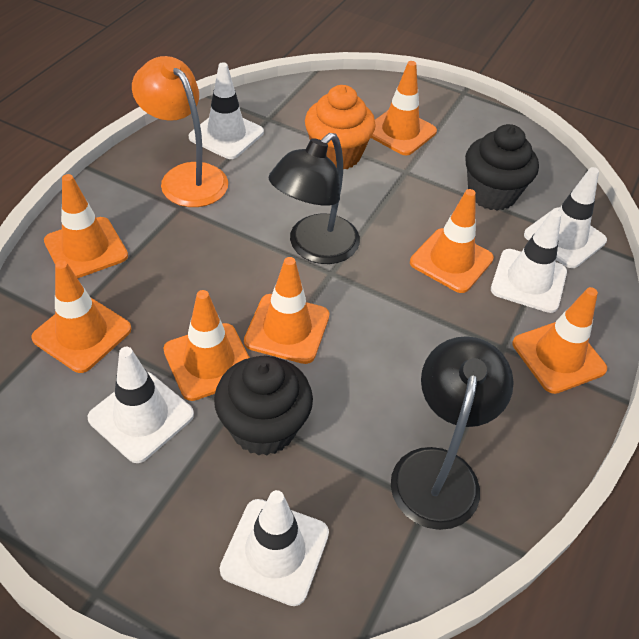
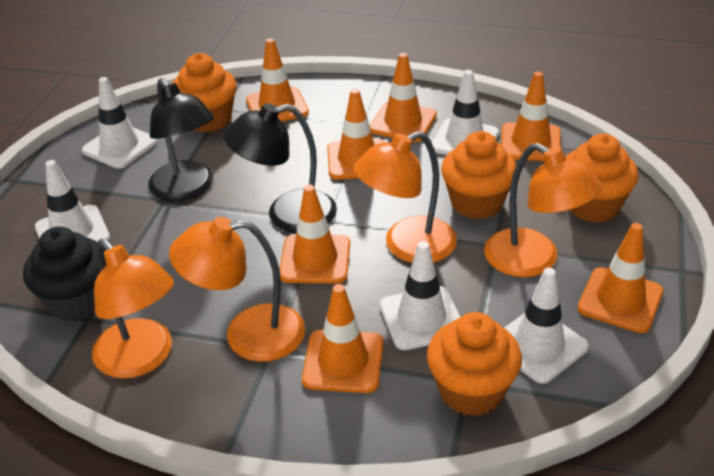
black cupcake: 2 -> 1
orange cupcake: 1 -> 4
orange lamp: 1 -> 4

